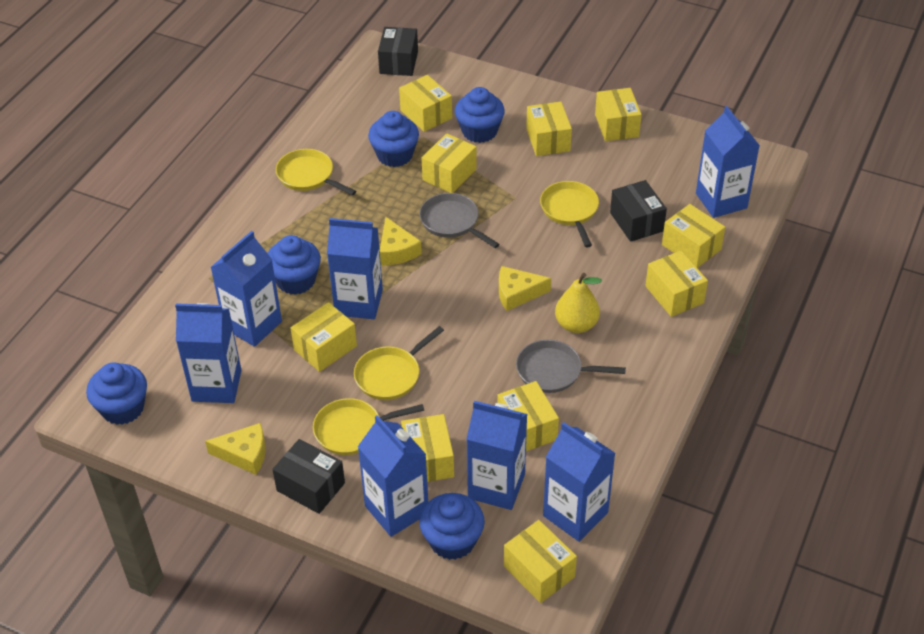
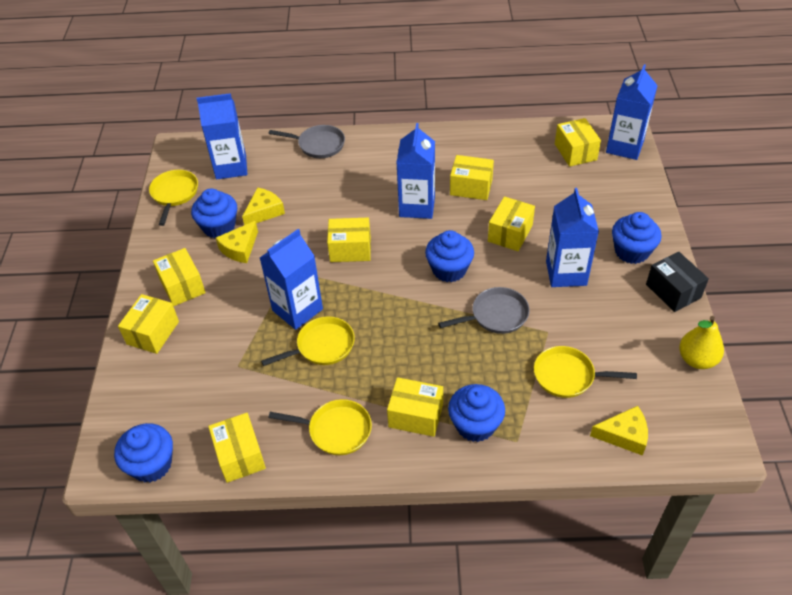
black box: 3 -> 1
blue carton: 7 -> 5
yellow box: 10 -> 8

